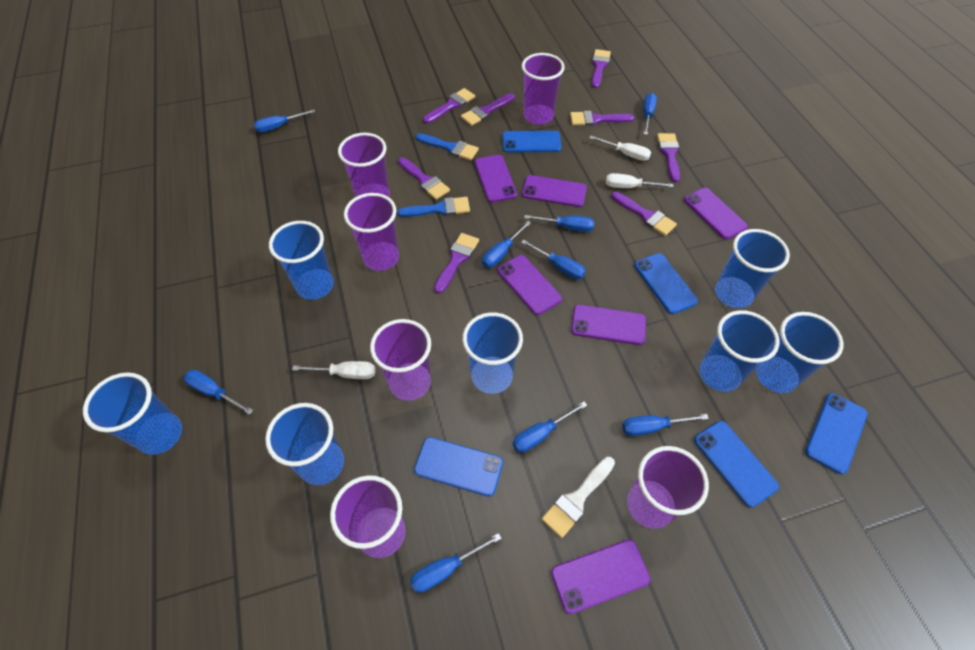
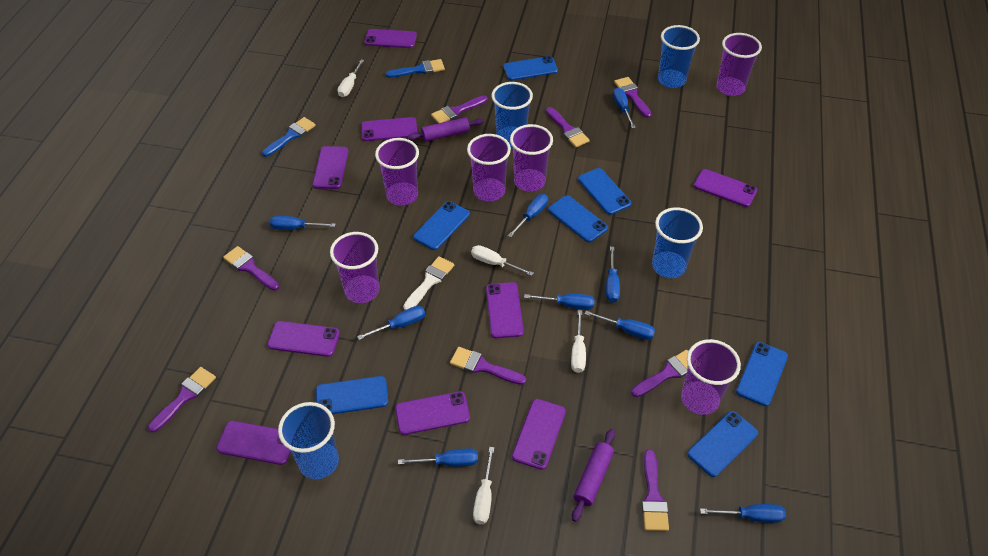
blue cup: 7 -> 4
blue phone: 5 -> 7
purple phone: 6 -> 9
purple rolling pin: 0 -> 2
white screwdriver: 3 -> 4

